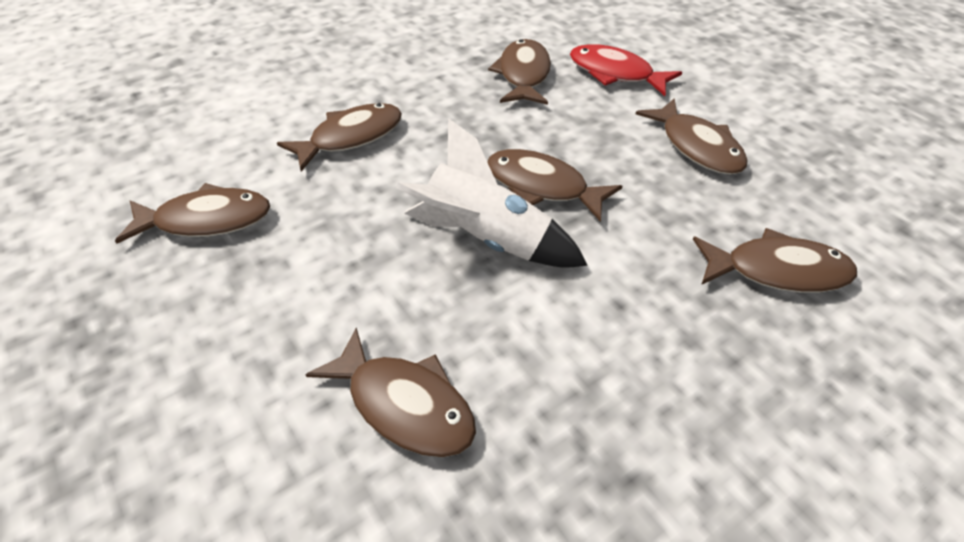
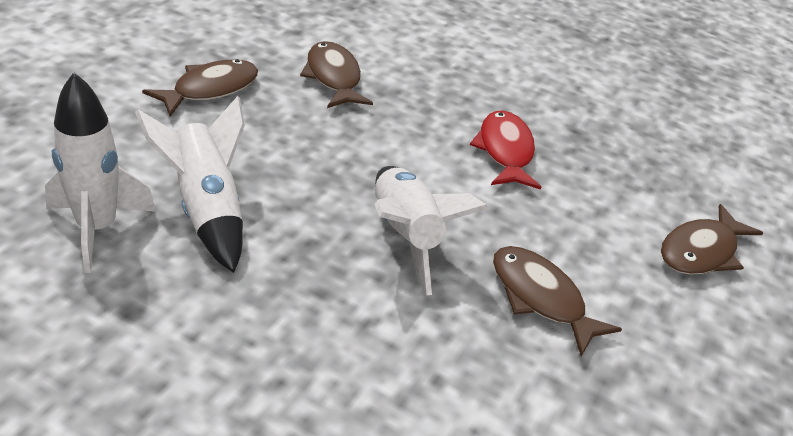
brown fish: 7 -> 4
white rocket: 1 -> 3

